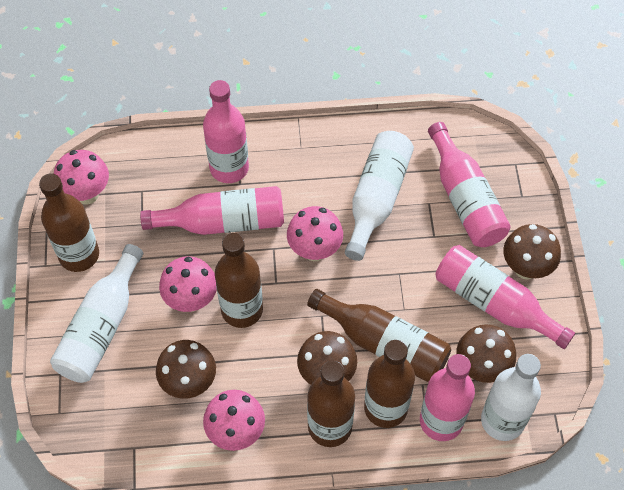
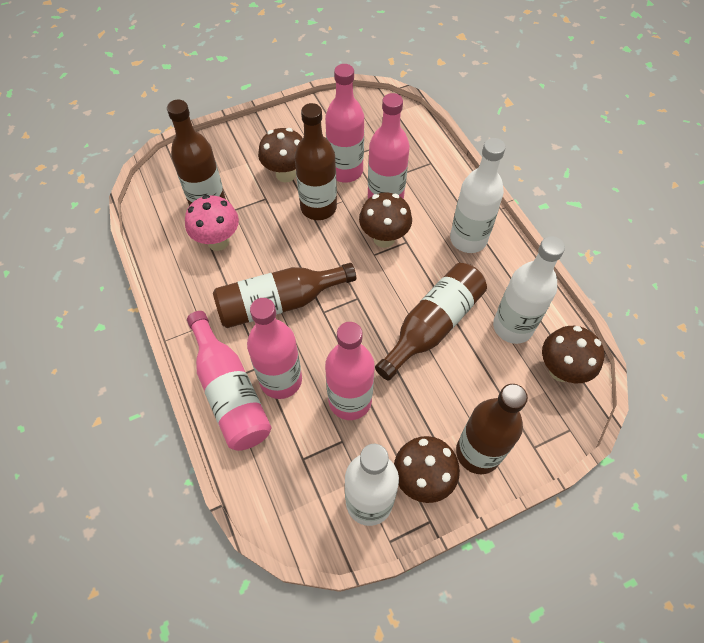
pink mushroom: 4 -> 1

